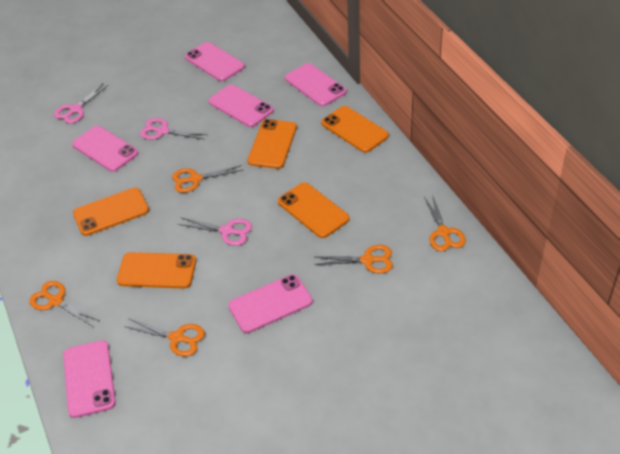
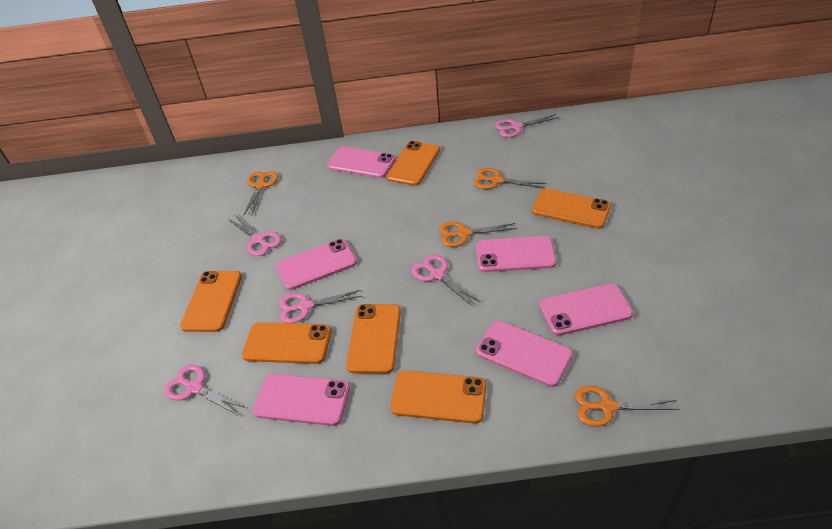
orange phone: 5 -> 6
orange scissors: 5 -> 4
pink scissors: 3 -> 5

